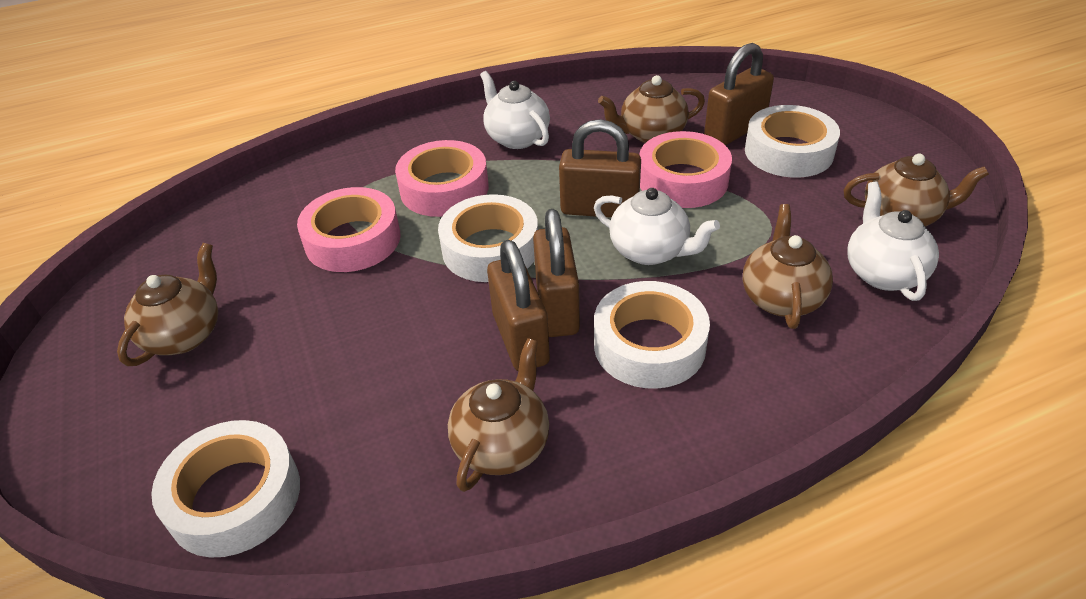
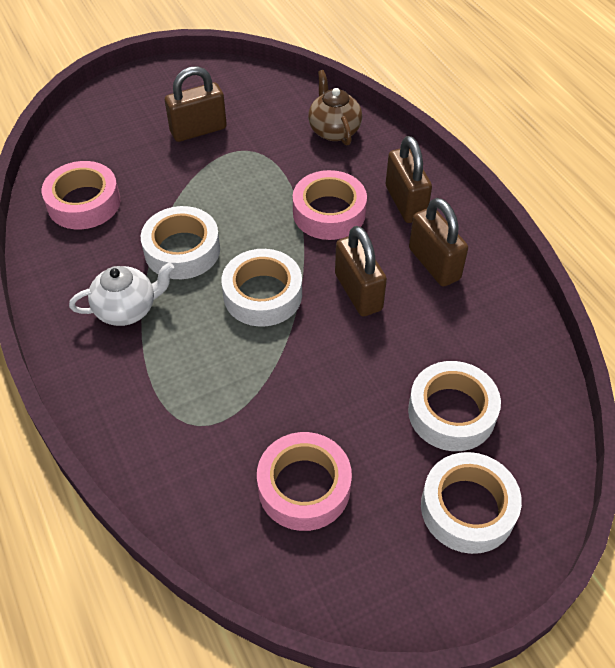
brown teapot: 5 -> 1
white teapot: 3 -> 1

